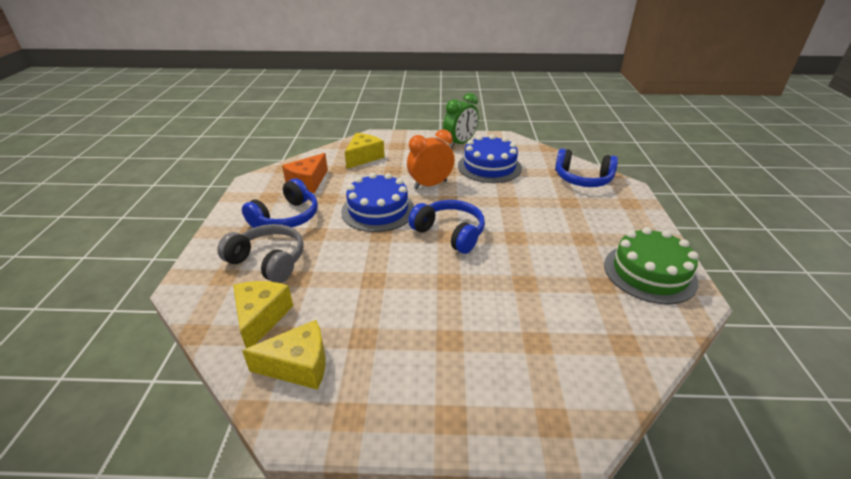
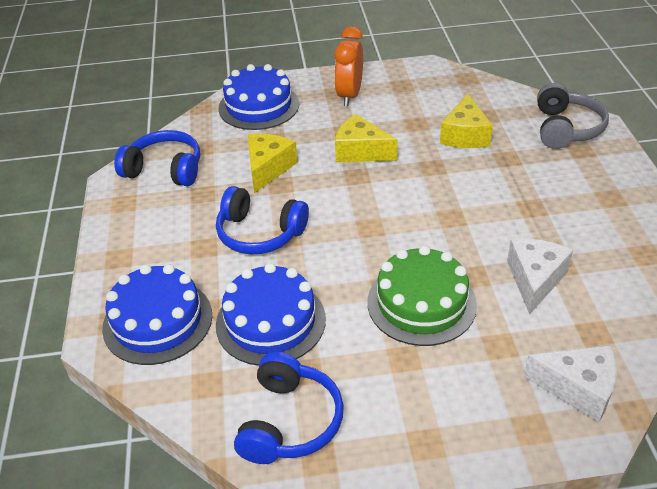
blue cake: 2 -> 3
green clock: 1 -> 0
orange cheese: 1 -> 0
white cheese: 0 -> 2

